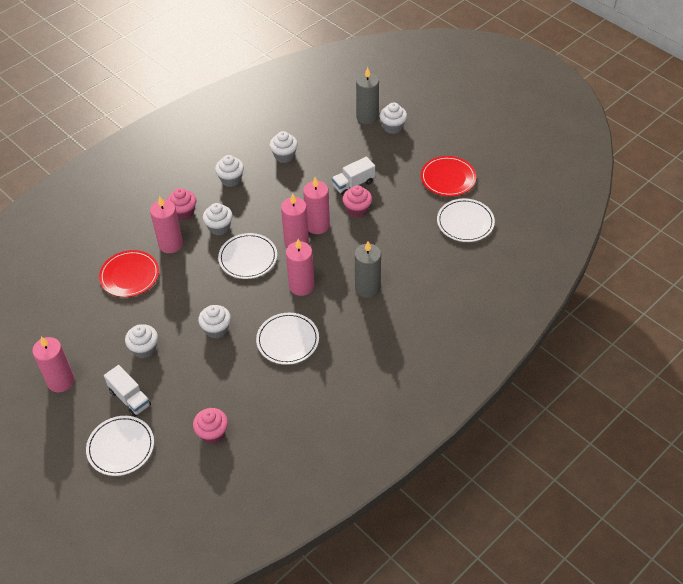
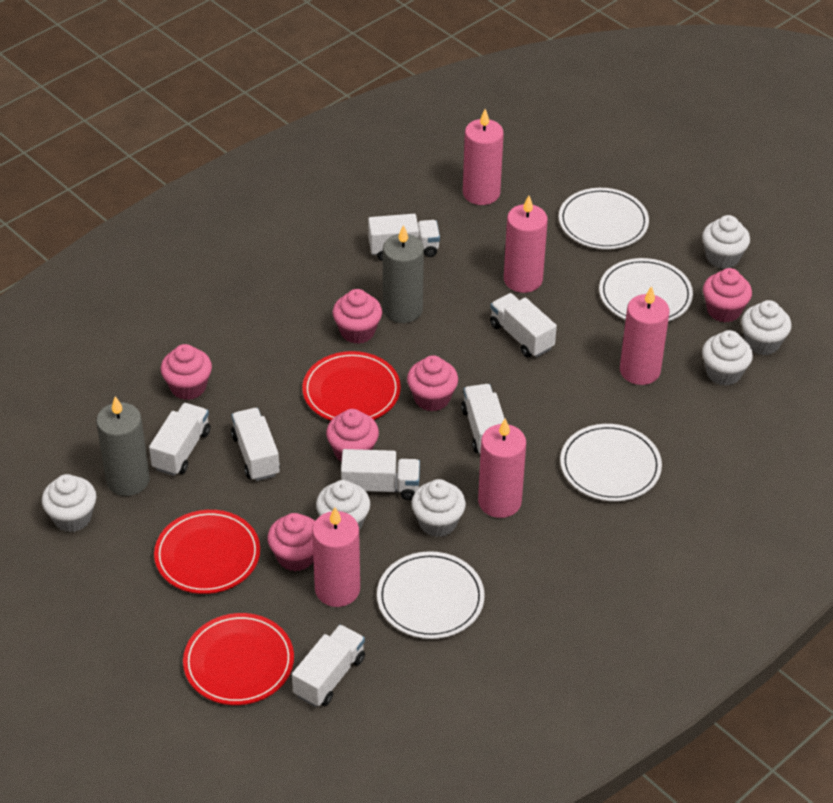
pink cupcake: 3 -> 6
red plate: 2 -> 3
white truck: 2 -> 7

